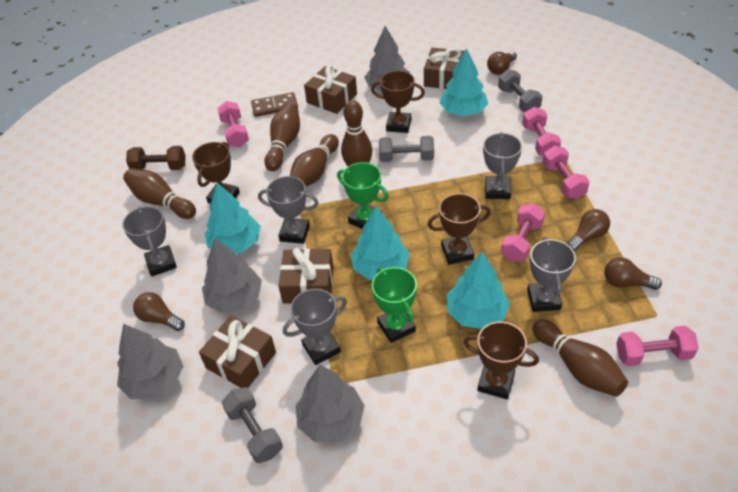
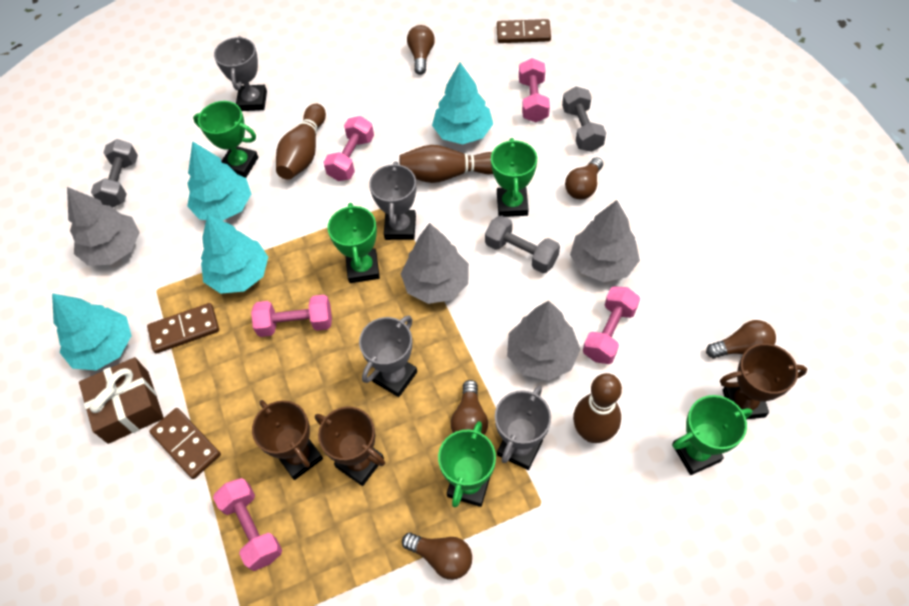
brown bowling pin: 5 -> 3
brown domino: 1 -> 3
brown dumbbell: 1 -> 0
brown gift: 4 -> 1
brown light bulb: 4 -> 5
brown trophy: 4 -> 3
green trophy: 2 -> 5
grey trophy: 5 -> 4

